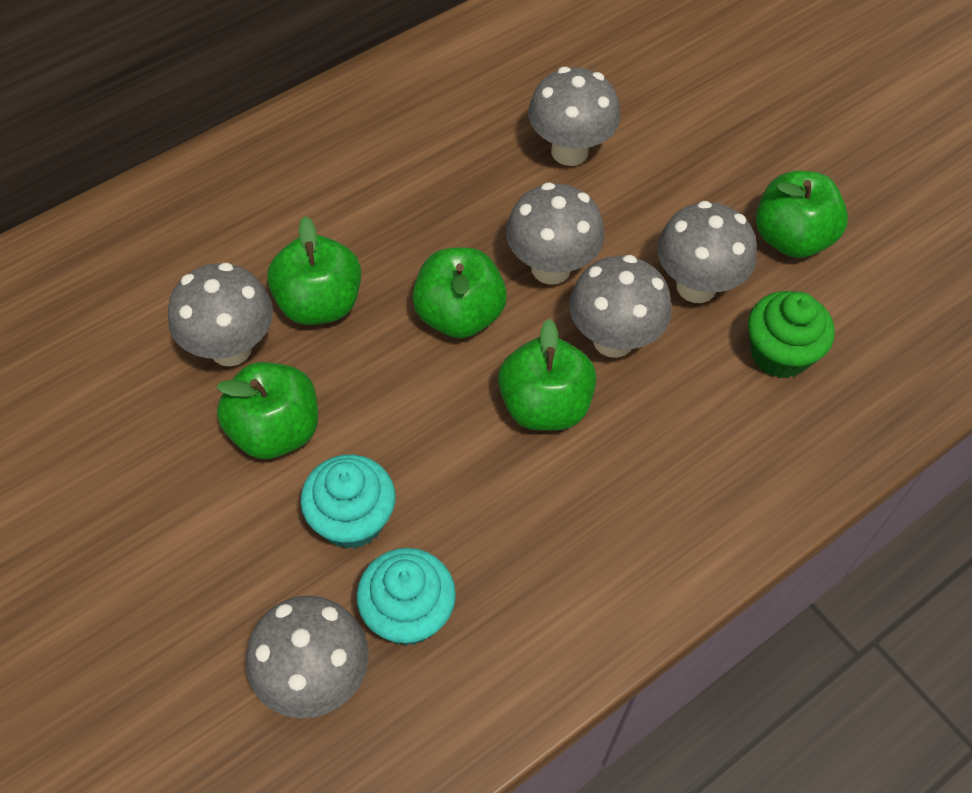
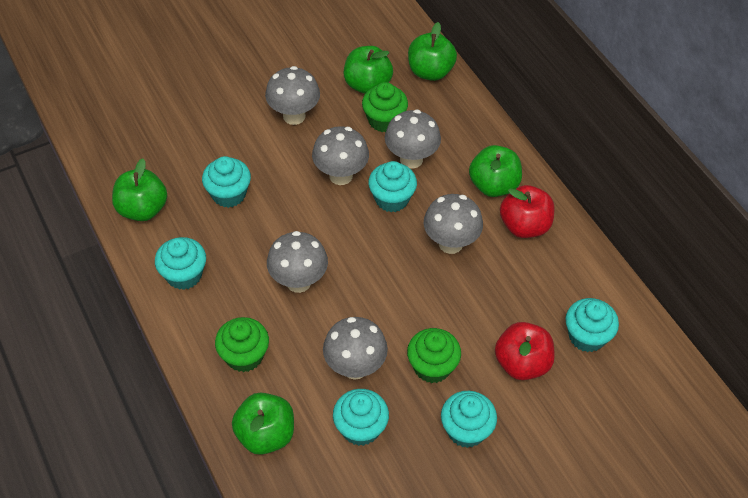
green cupcake: 1 -> 3
red apple: 0 -> 2
turquoise cupcake: 2 -> 6

